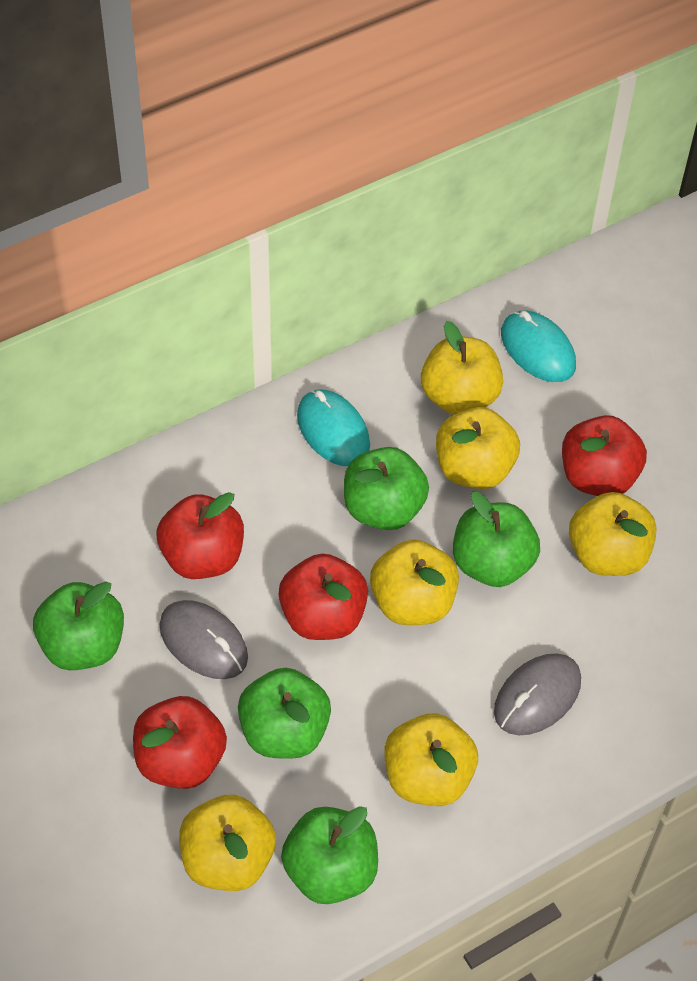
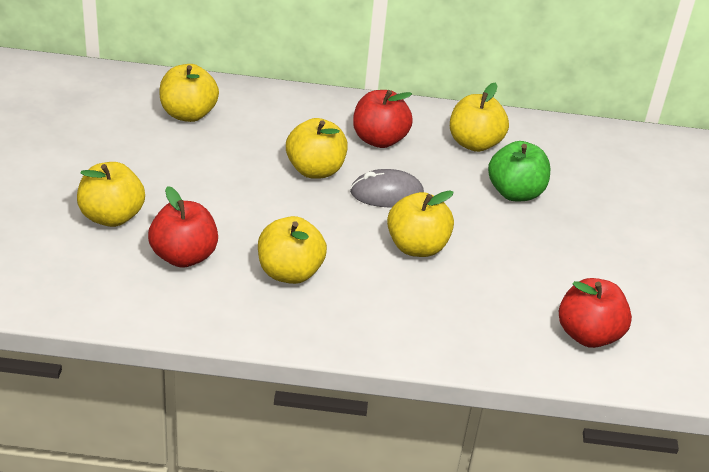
green apple: 5 -> 1
grey mouse: 2 -> 1
red apple: 4 -> 3
turquoise mouse: 2 -> 0

